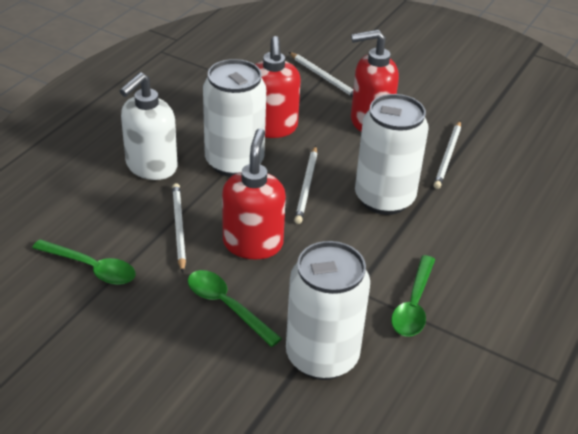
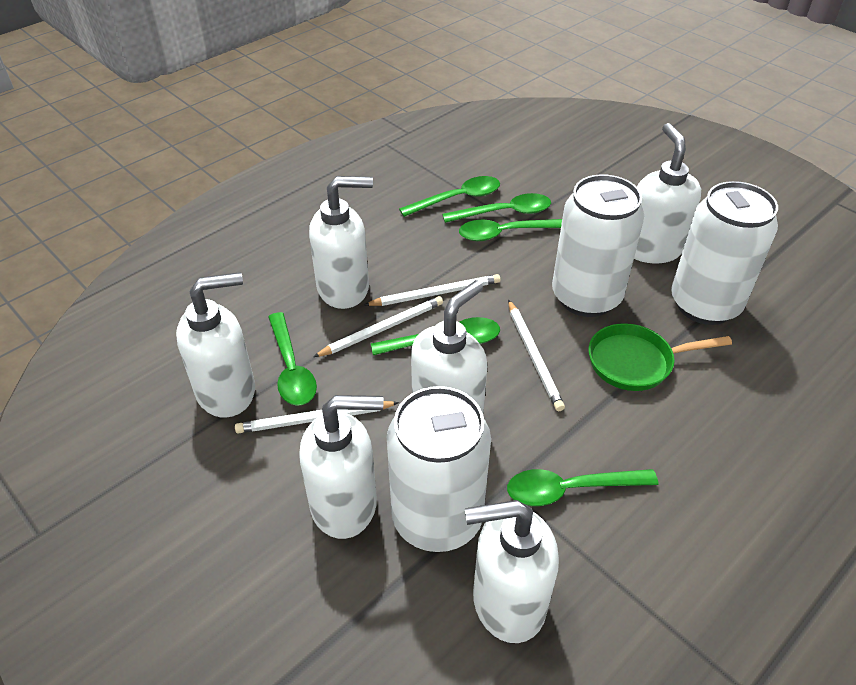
green pan: 0 -> 1
green spoon: 3 -> 6
red soap dispenser: 3 -> 0
white soap dispenser: 1 -> 6

